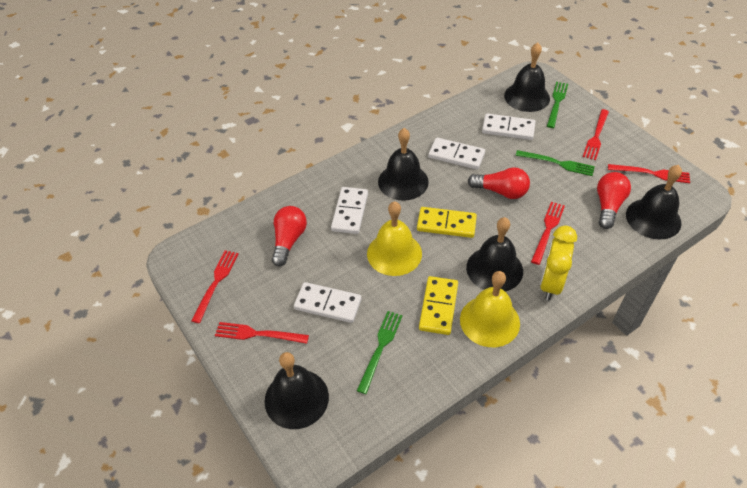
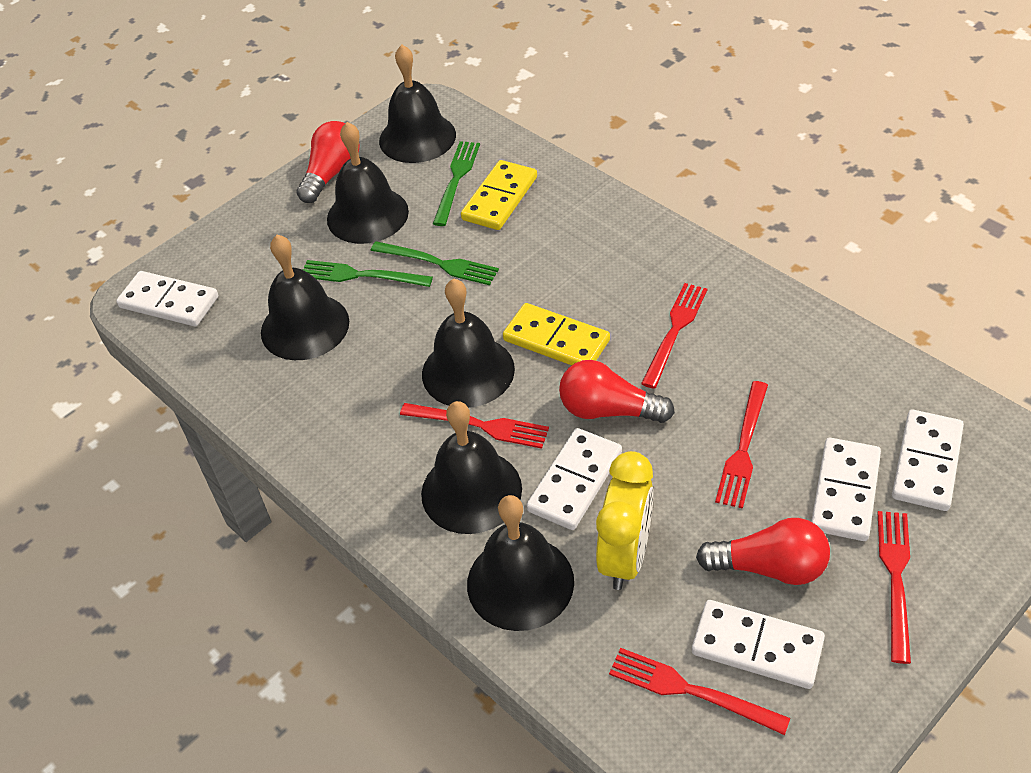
black bell: 5 -> 6
white domino: 4 -> 5
yellow bell: 2 -> 0

